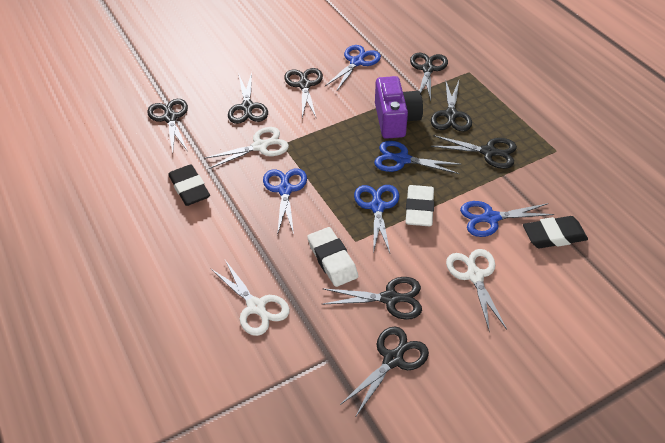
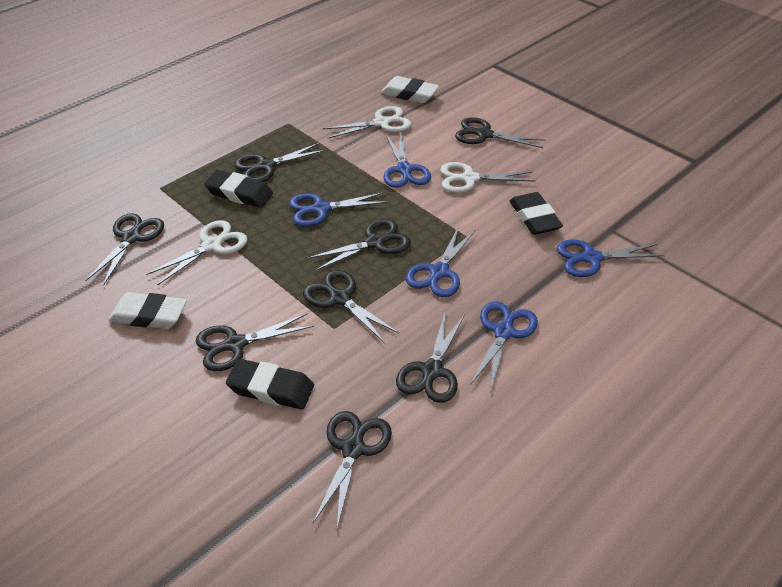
black eraser: 2 -> 3
purple camera: 1 -> 0

